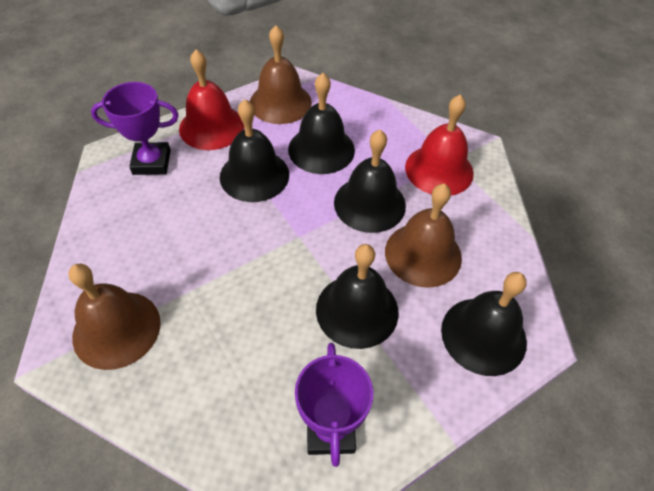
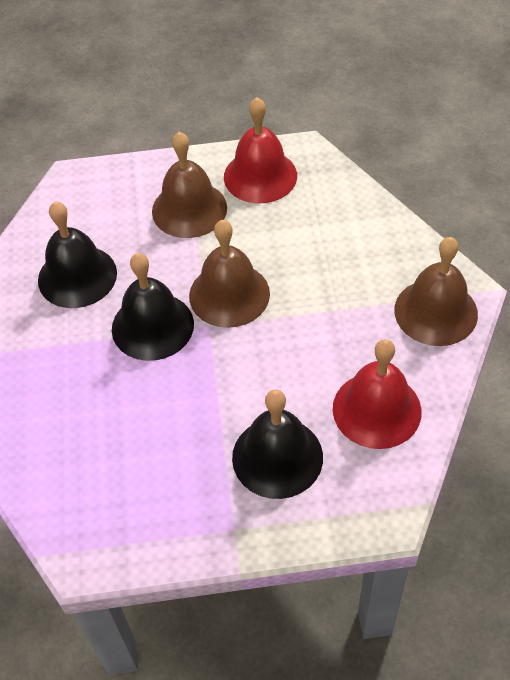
black bell: 5 -> 3
purple trophy: 2 -> 0

